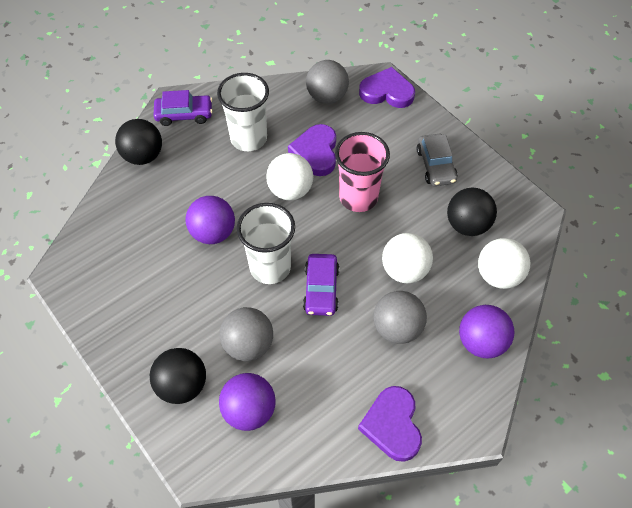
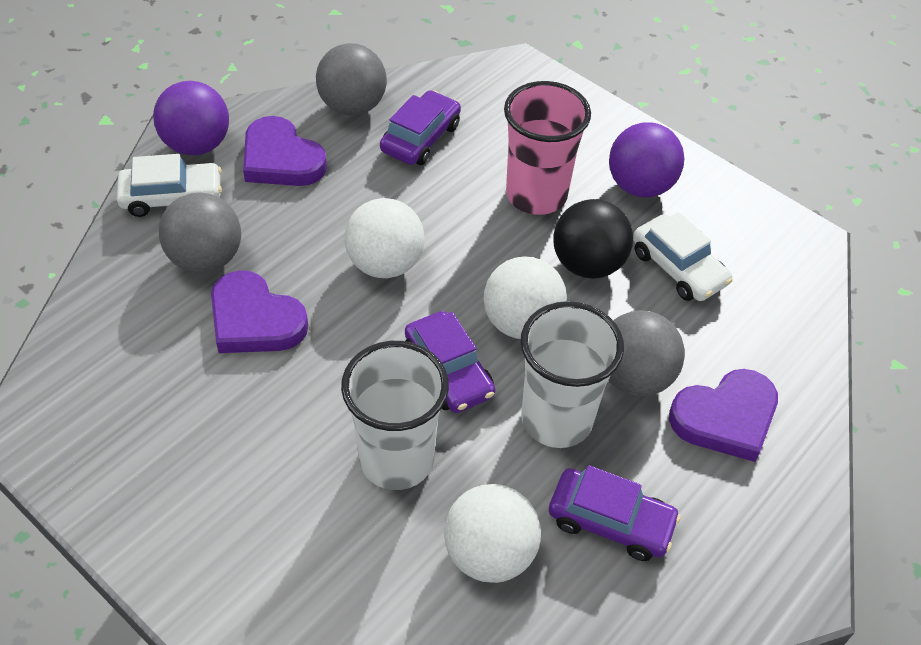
black ball: 3 -> 1
grey car: 1 -> 0
purple ball: 3 -> 2
purple car: 2 -> 3
white car: 0 -> 2

